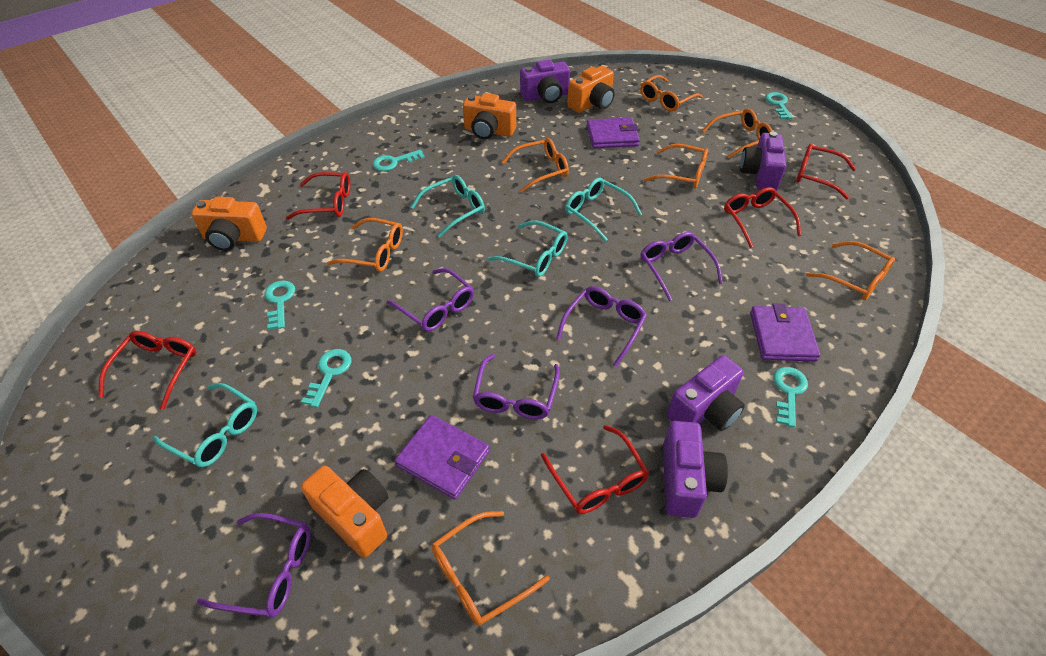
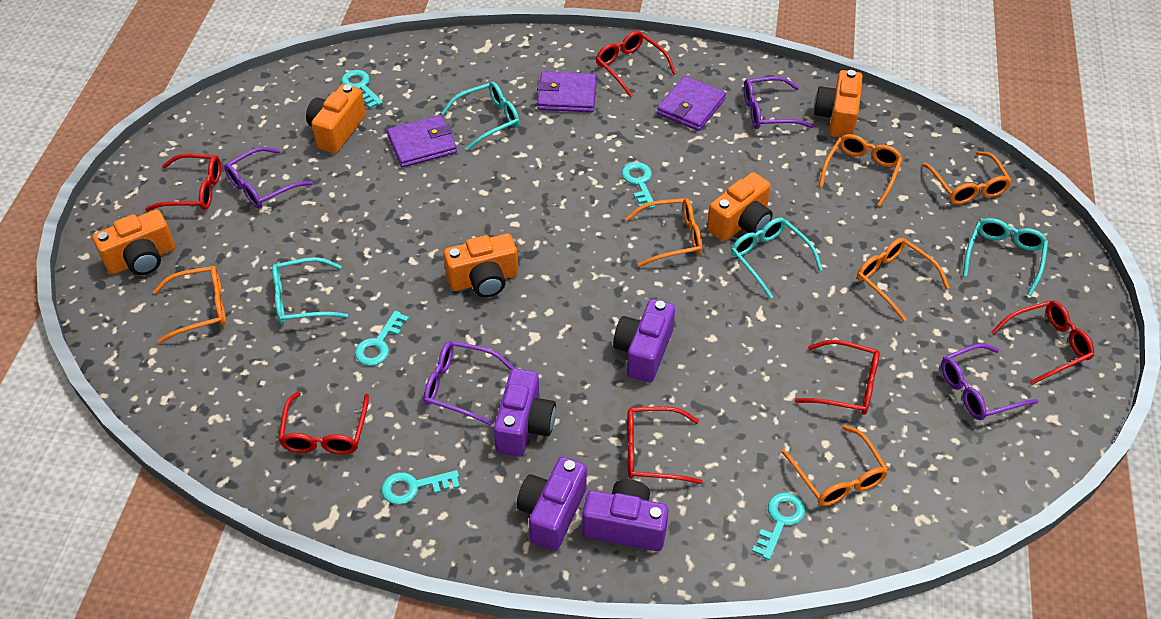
orange camera: 4 -> 5
orange glasses: 7 -> 6
purple glasses: 5 -> 4
red glasses: 5 -> 6

